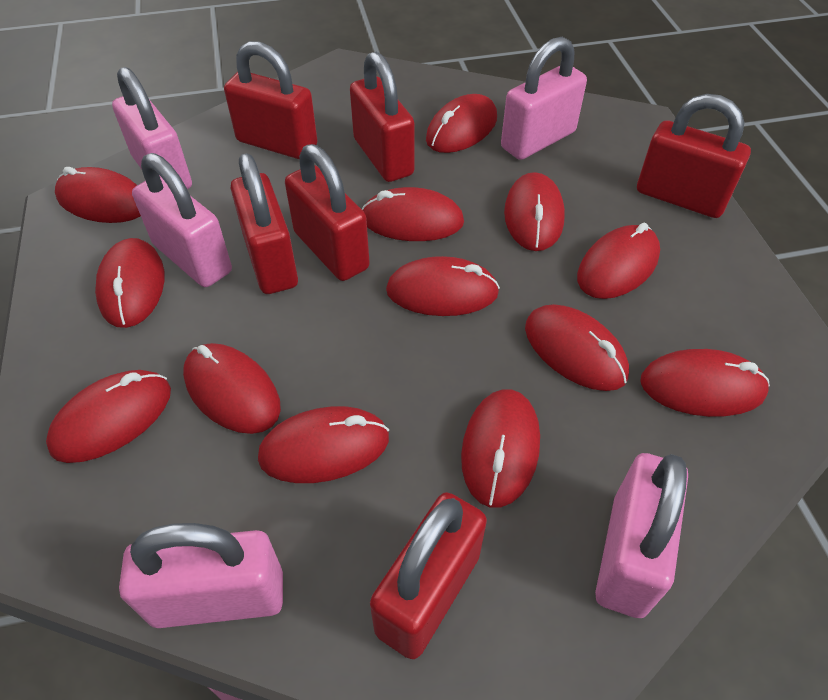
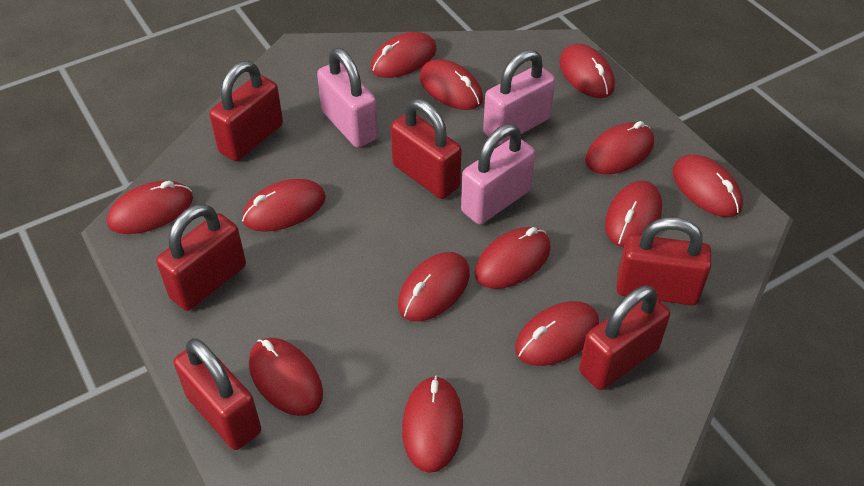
pink padlock: 5 -> 3

